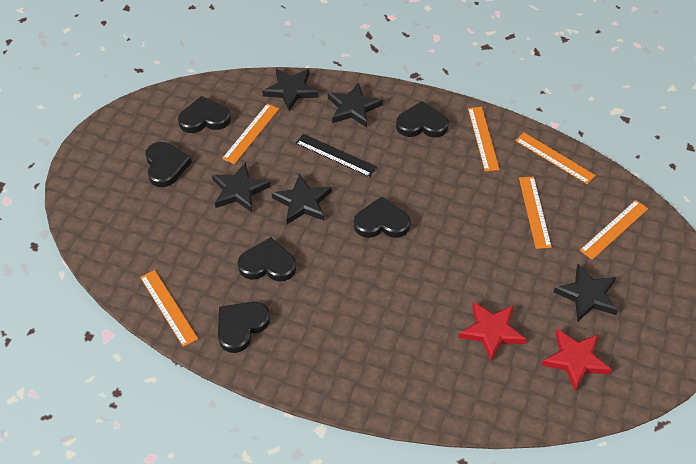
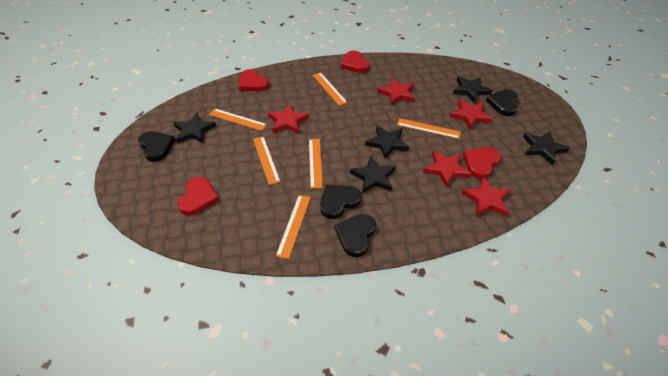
black heart: 6 -> 4
black ruler: 1 -> 0
red heart: 0 -> 4
red star: 2 -> 5

